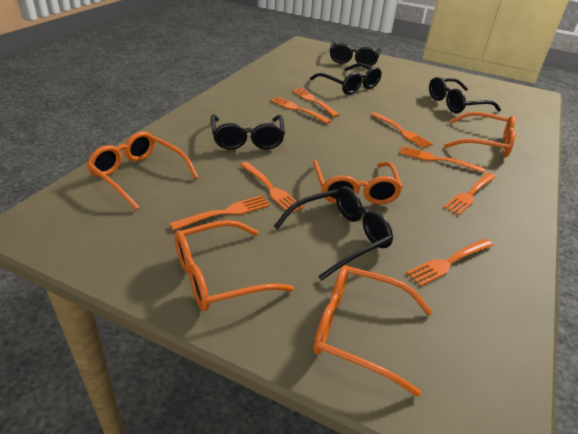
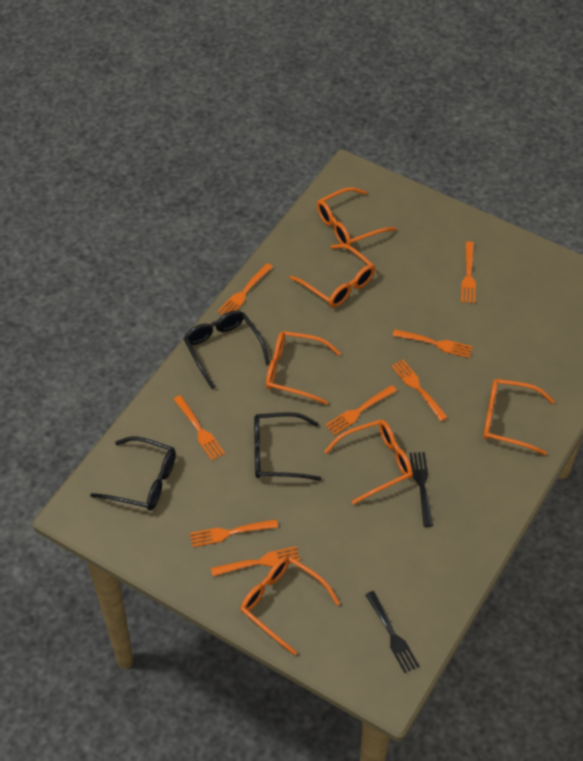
black fork: 0 -> 2
black glasses: 5 -> 3
orange glasses: 5 -> 6

